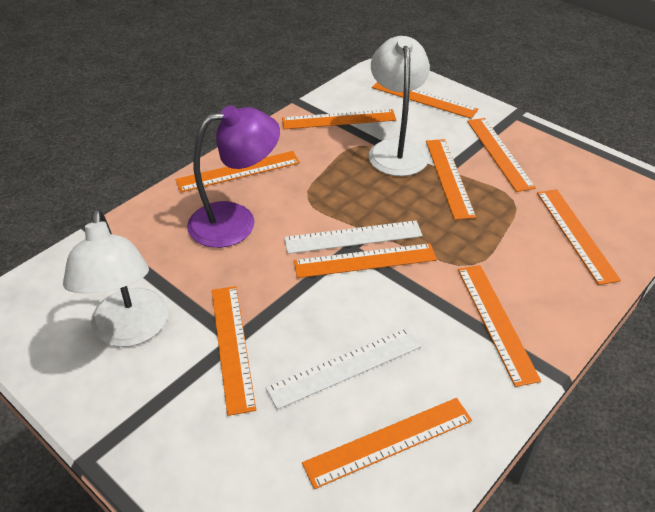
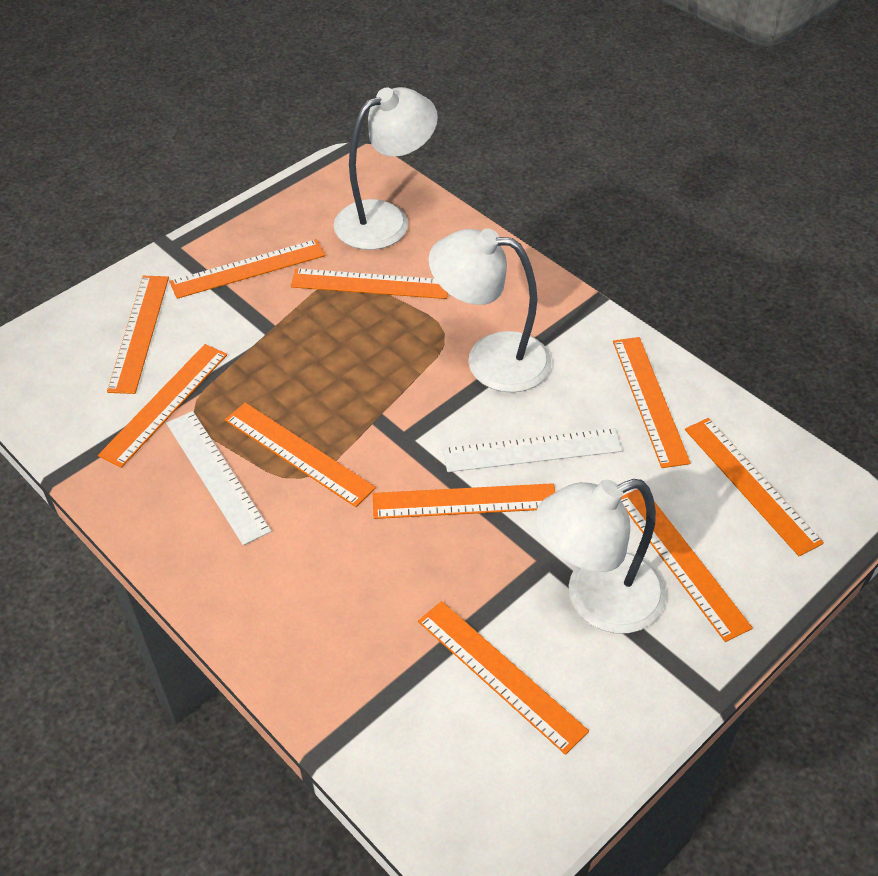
purple lamp: 1 -> 0
white lamp: 2 -> 3

